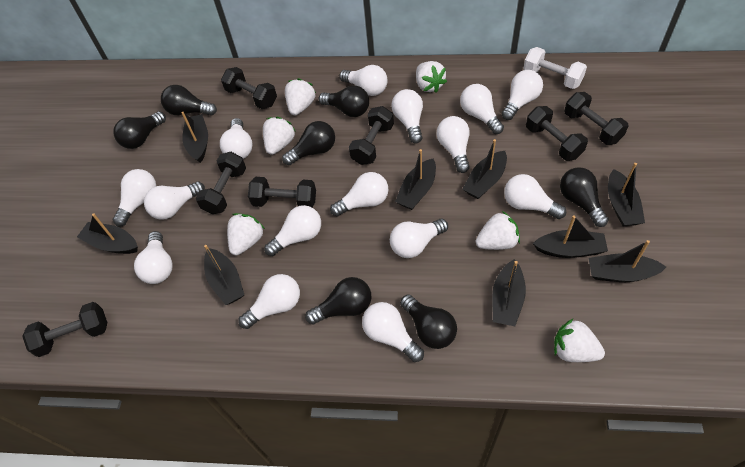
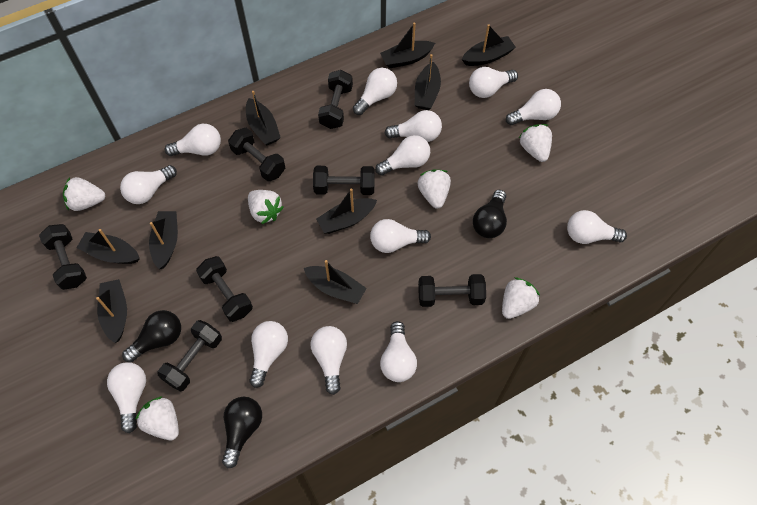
black light bulb: 7 -> 3
white dumbbell: 1 -> 0
white light bulb: 15 -> 13

